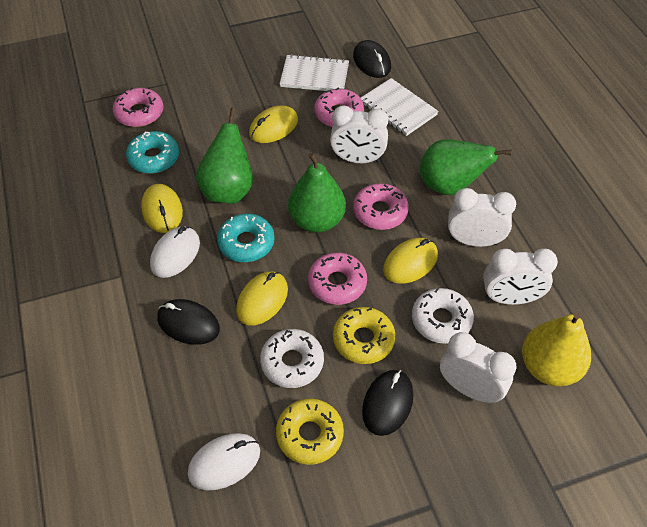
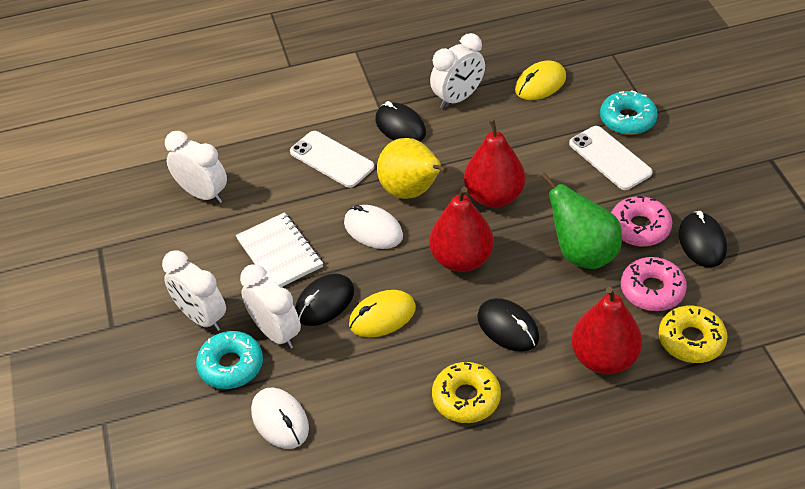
black mouse: 3 -> 4
green pear: 3 -> 1
pink donut: 4 -> 2
red pear: 0 -> 3
white donut: 2 -> 0
white notebook: 2 -> 1
white phone: 0 -> 2
yellow mouse: 4 -> 2

